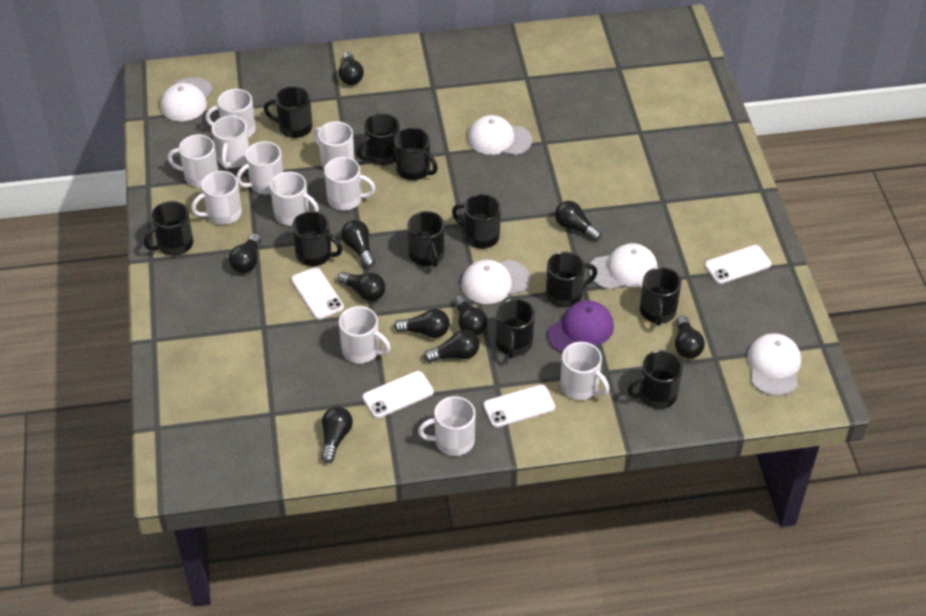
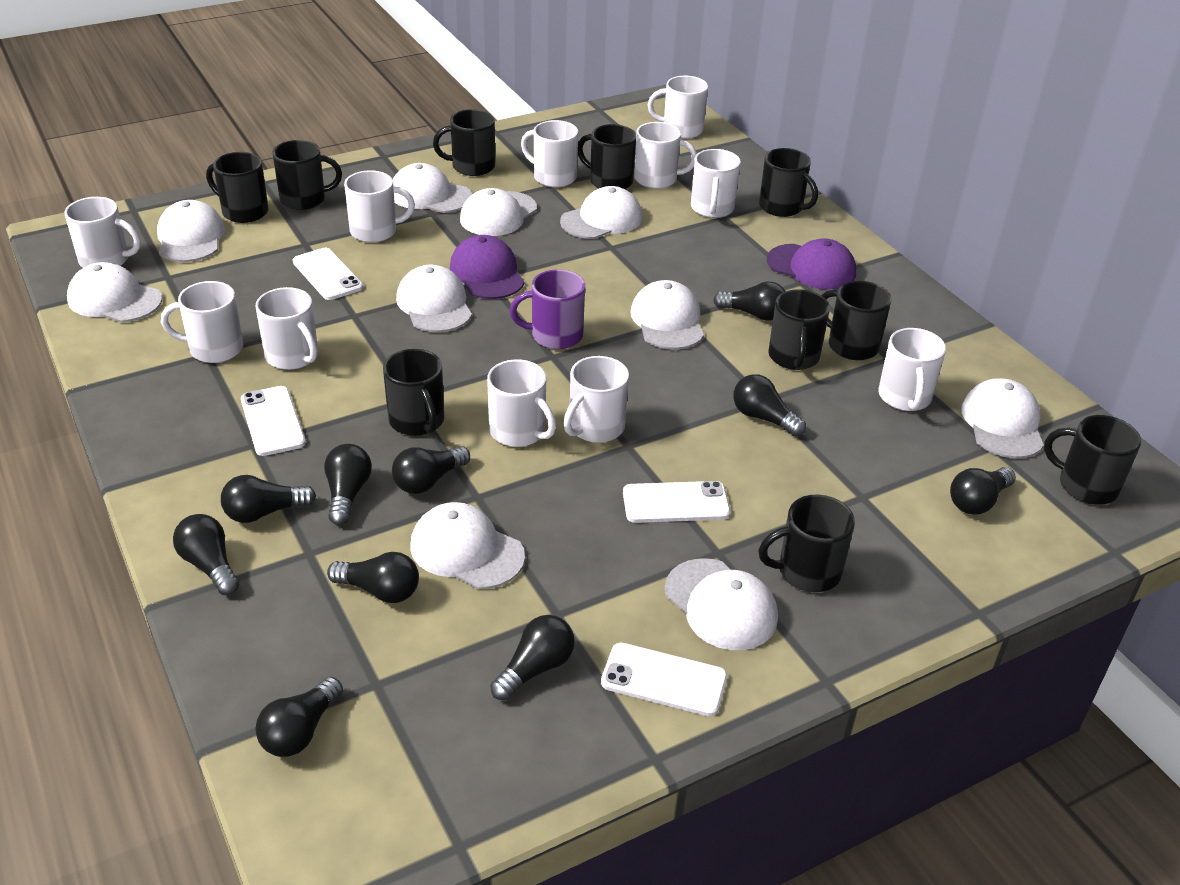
black mug: 11 -> 10
purple cap: 1 -> 2
purple mug: 0 -> 1
white cap: 5 -> 10

